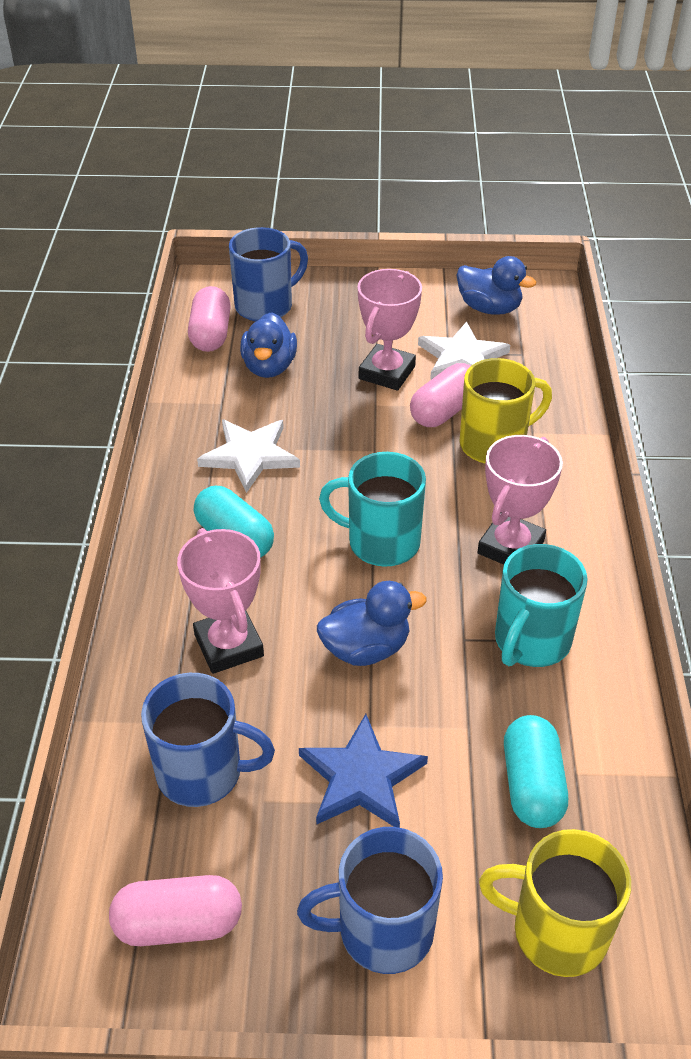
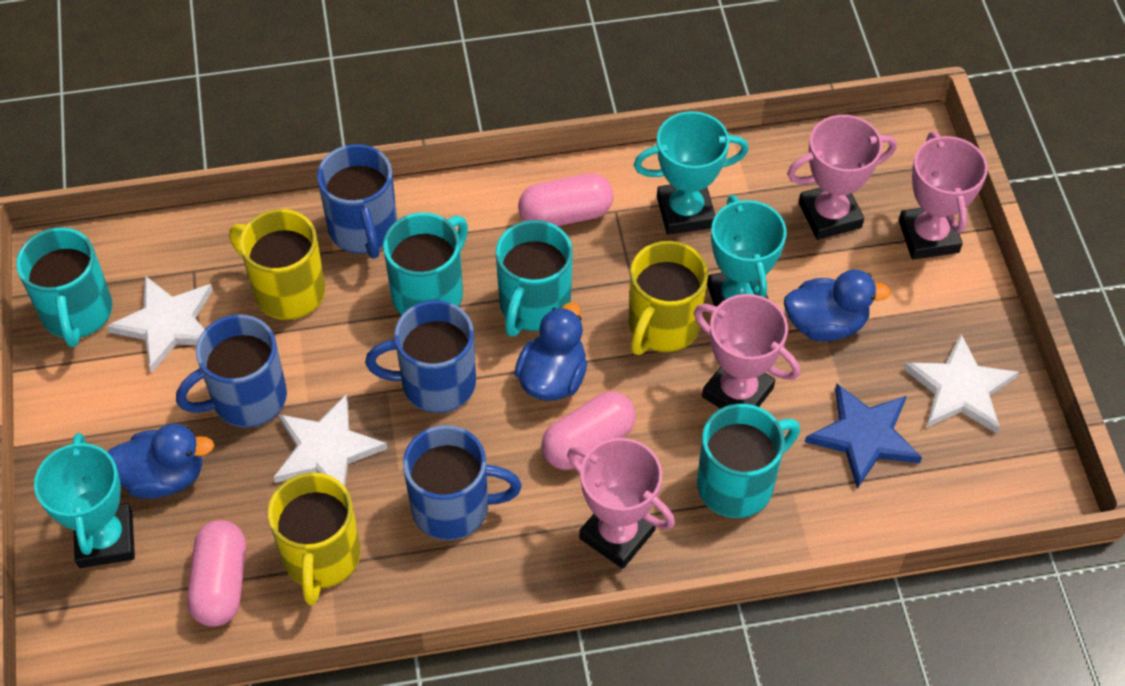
blue mug: 3 -> 4
pink trophy: 3 -> 4
turquoise capsule: 2 -> 0
turquoise mug: 2 -> 4
turquoise trophy: 0 -> 3
white star: 2 -> 3
yellow mug: 2 -> 3

